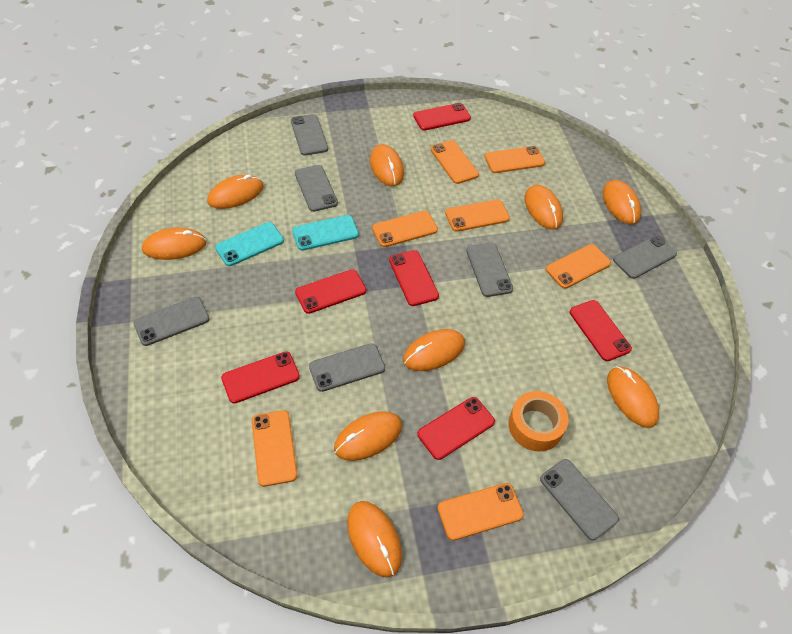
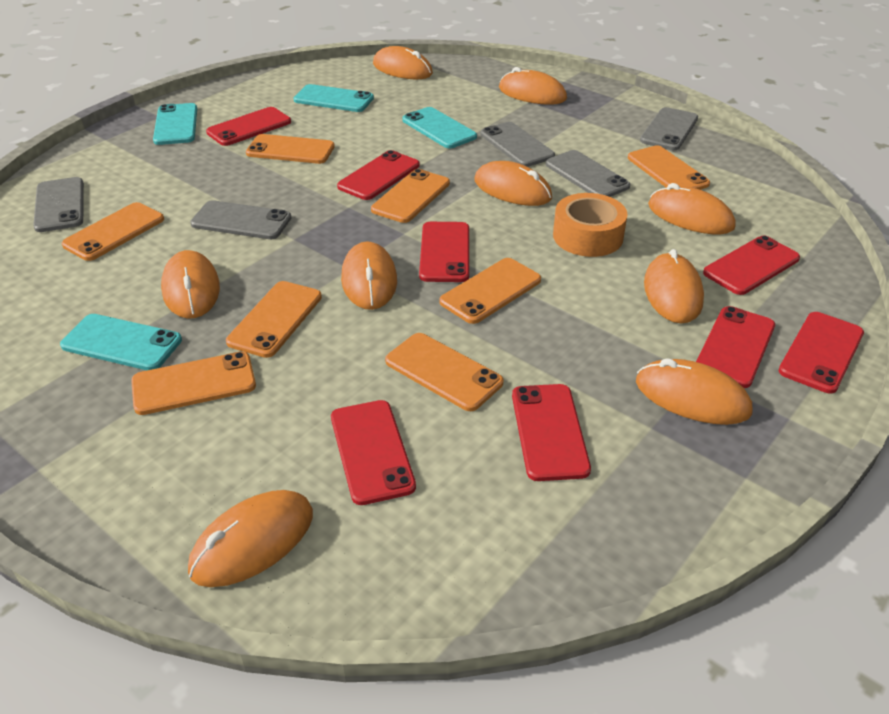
grey phone: 7 -> 5
orange phone: 7 -> 8
red phone: 6 -> 8
turquoise phone: 2 -> 4

